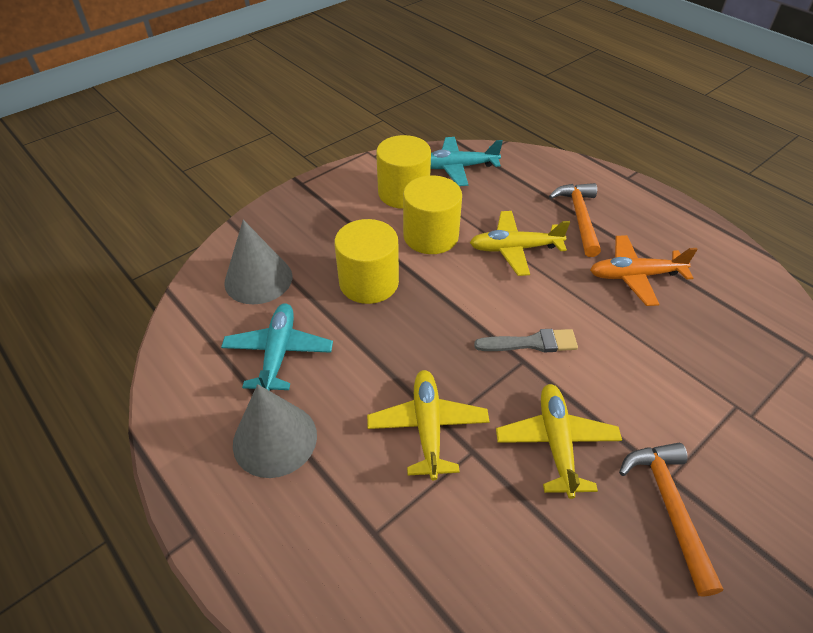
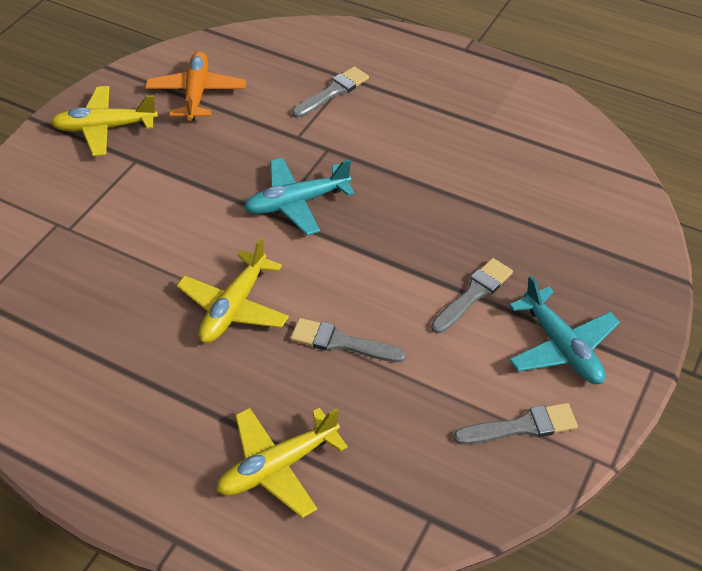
grey brush: 1 -> 4
grey cone: 2 -> 0
orange hammer: 2 -> 0
yellow cylinder: 3 -> 0

